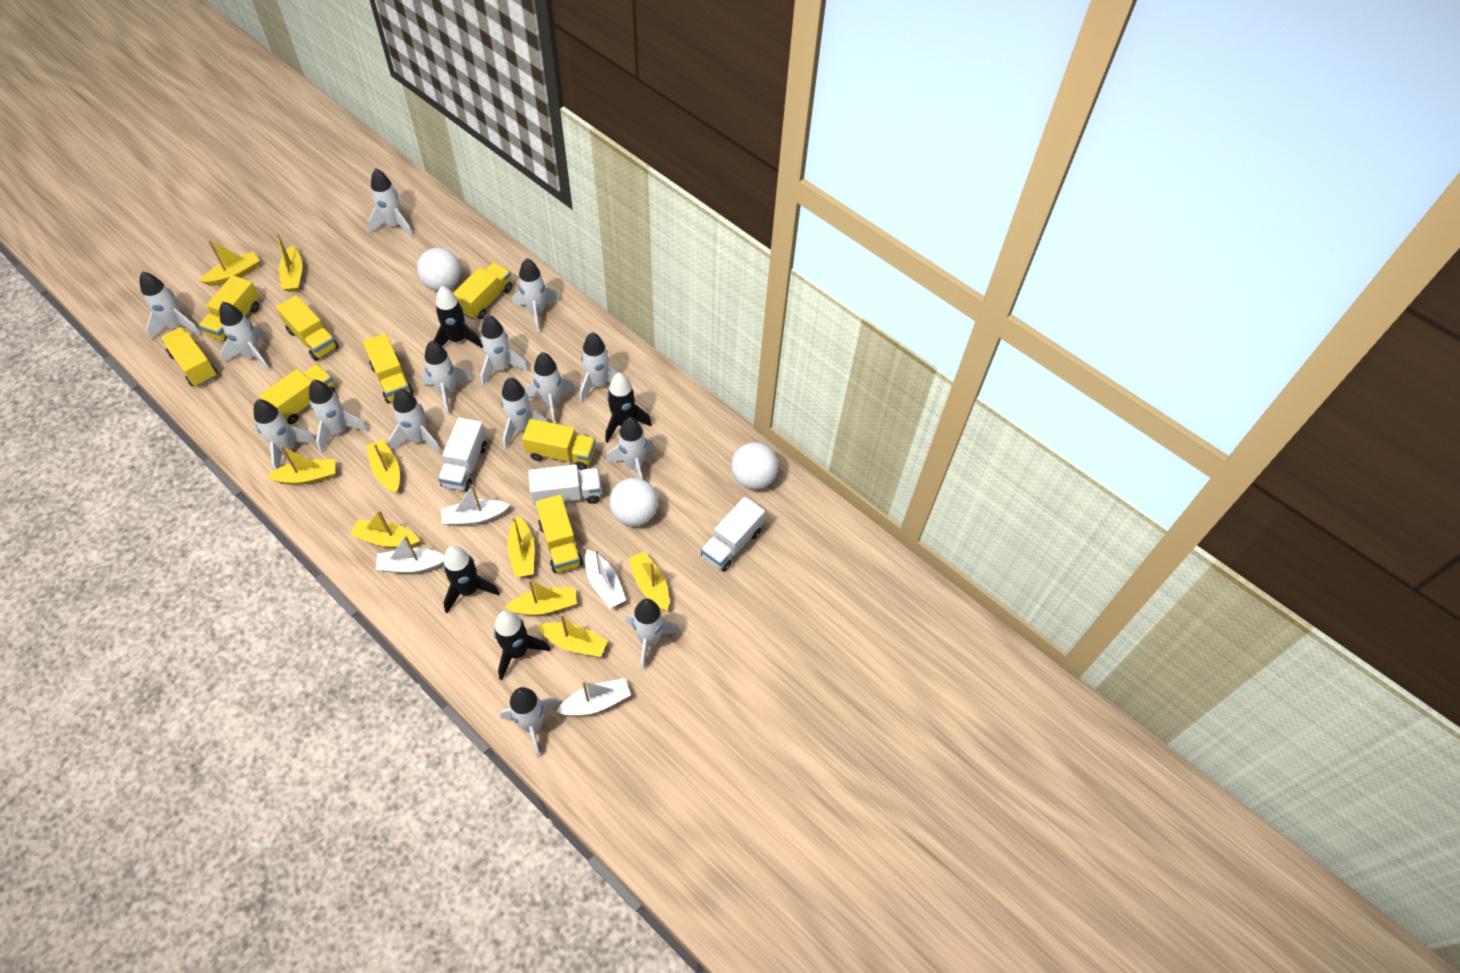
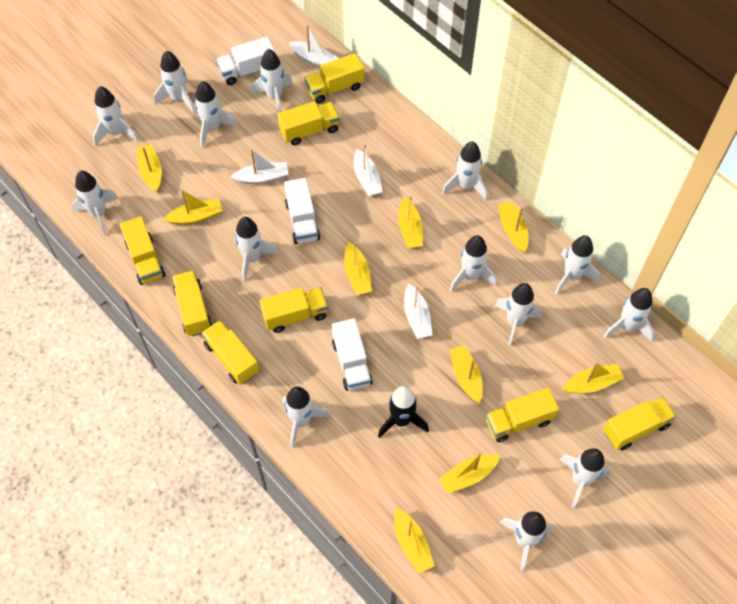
black rocket: 4 -> 1
white ball: 3 -> 0
white rocket: 15 -> 14

